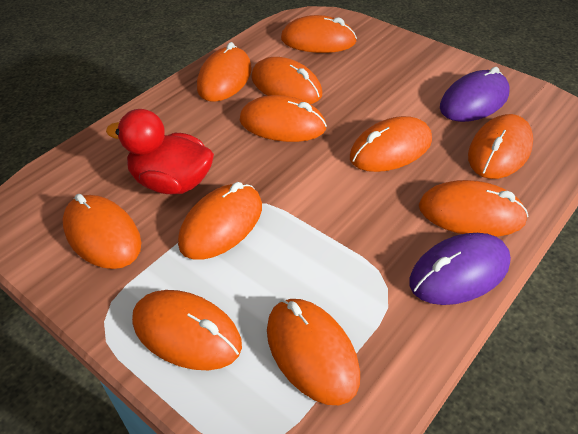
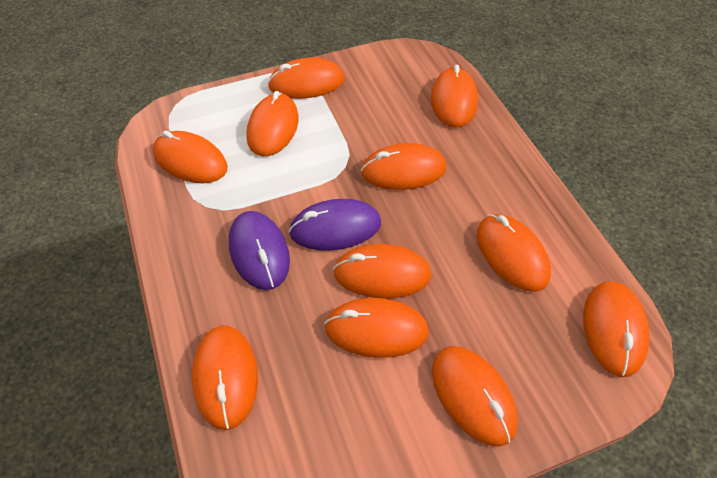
red duck: 1 -> 0

